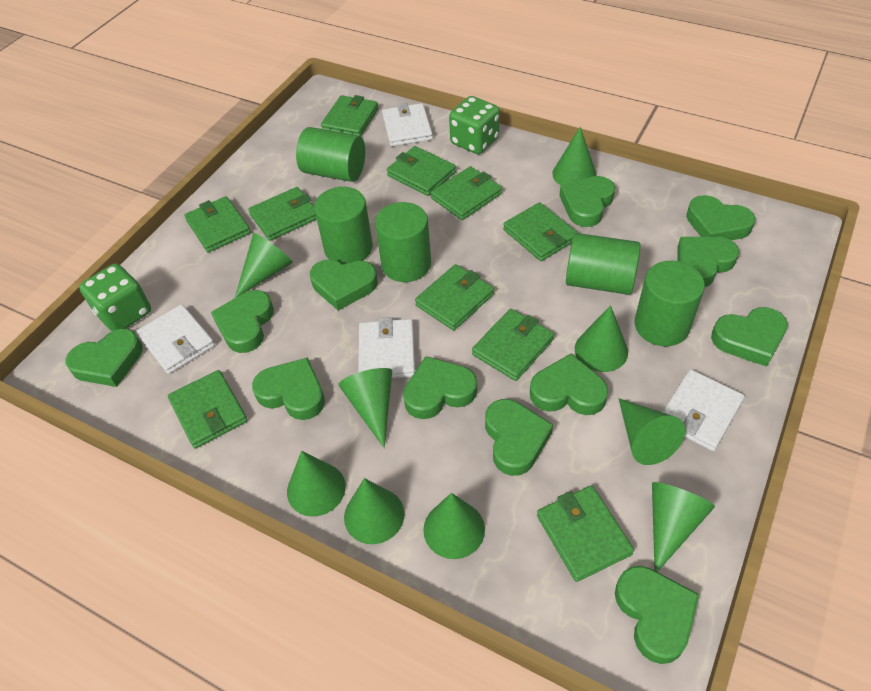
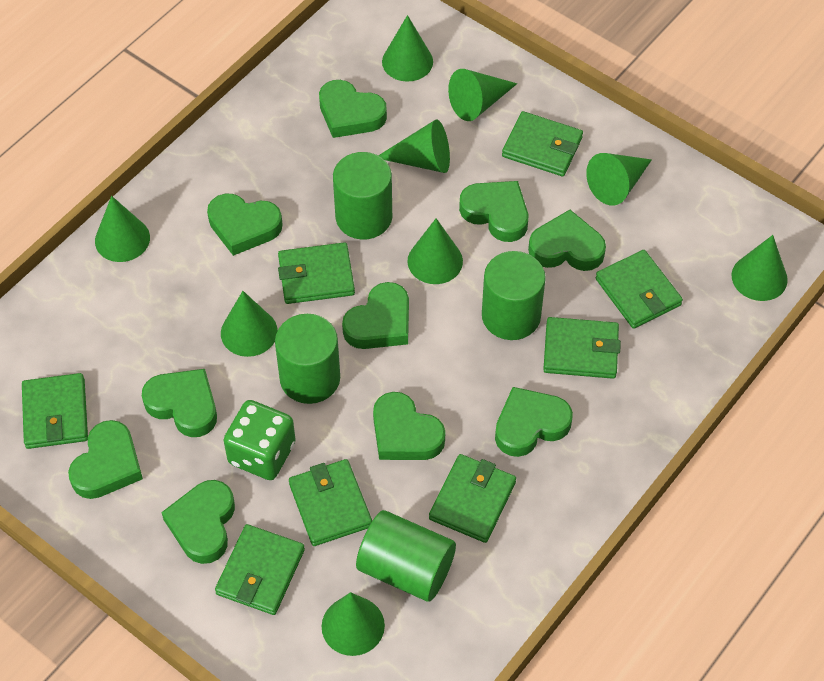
green cylinder: 5 -> 4
green dice: 2 -> 1
green heart: 12 -> 10
green wallet: 10 -> 8
white wallet: 4 -> 0

